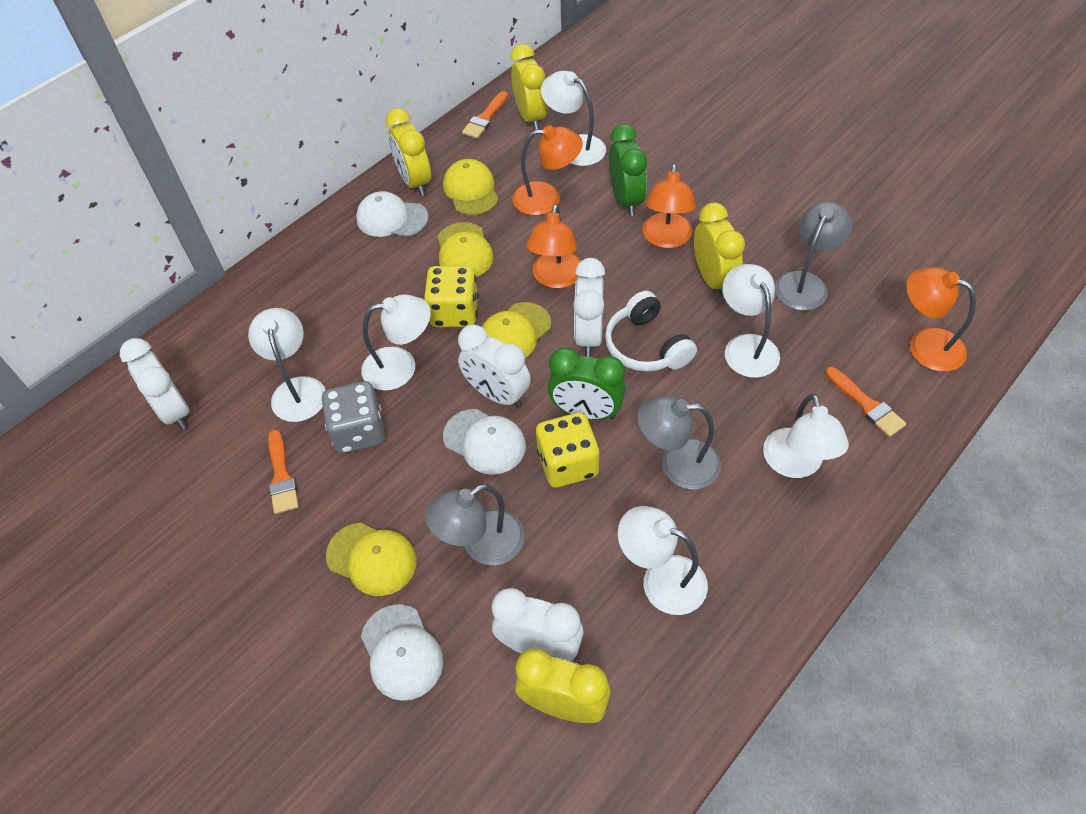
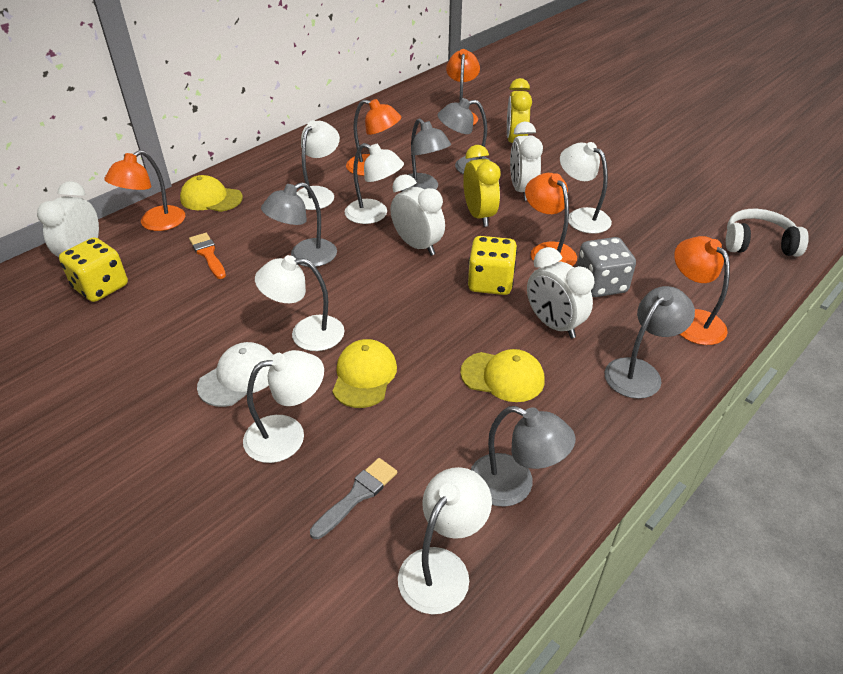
green clock: 2 -> 0
grey brush: 0 -> 1
grey lamp: 3 -> 5
orange brush: 3 -> 1
orange lamp: 4 -> 5
white cap: 3 -> 1
yellow cap: 4 -> 3
yellow clock: 4 -> 2

